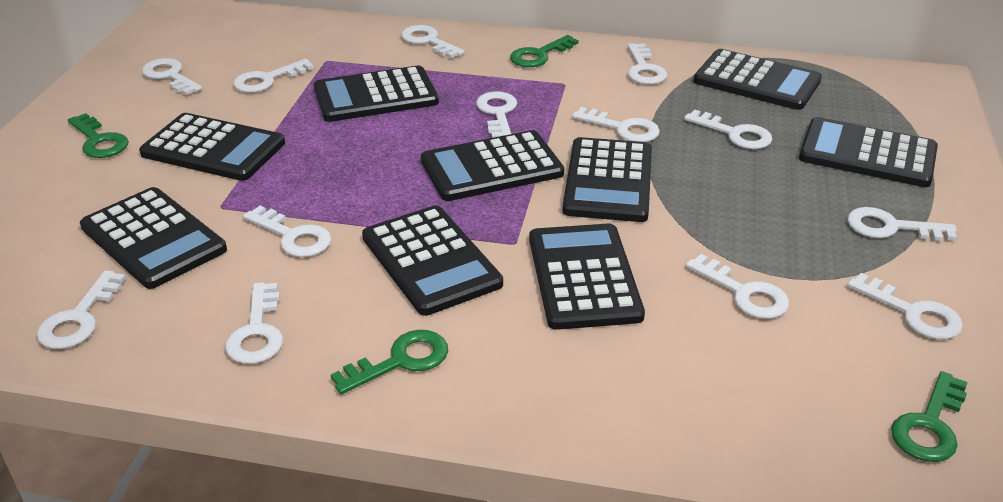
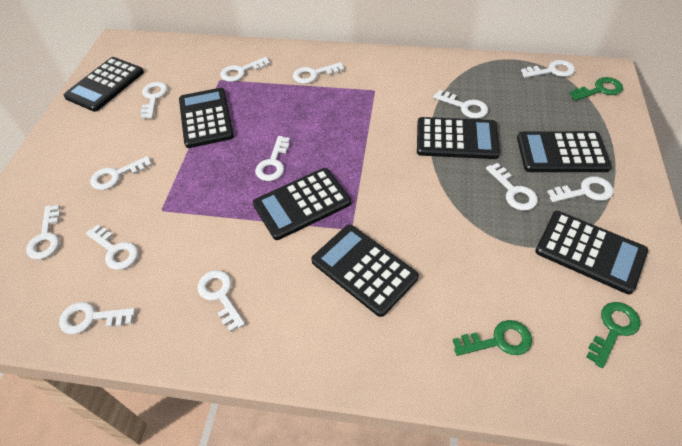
black calculator: 9 -> 7
green key: 4 -> 3

